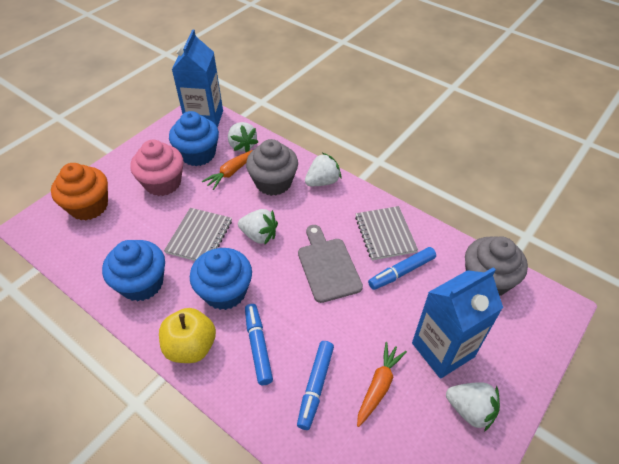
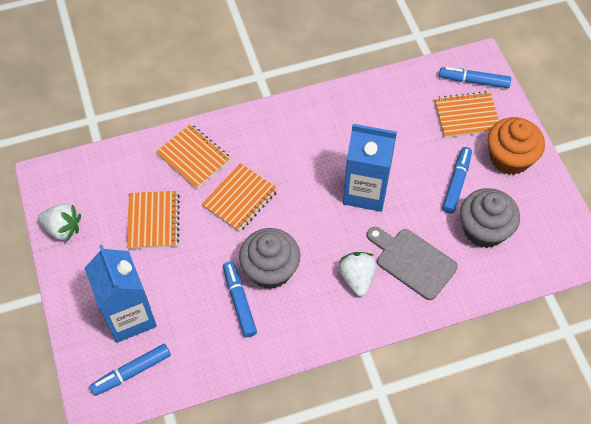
blue cupcake: 3 -> 0
blue marker: 3 -> 4
grey notebook: 2 -> 0
orange carrot: 2 -> 0
orange notebook: 0 -> 4
pink cupcake: 1 -> 0
white strawberry: 4 -> 2
yellow apple: 1 -> 0

